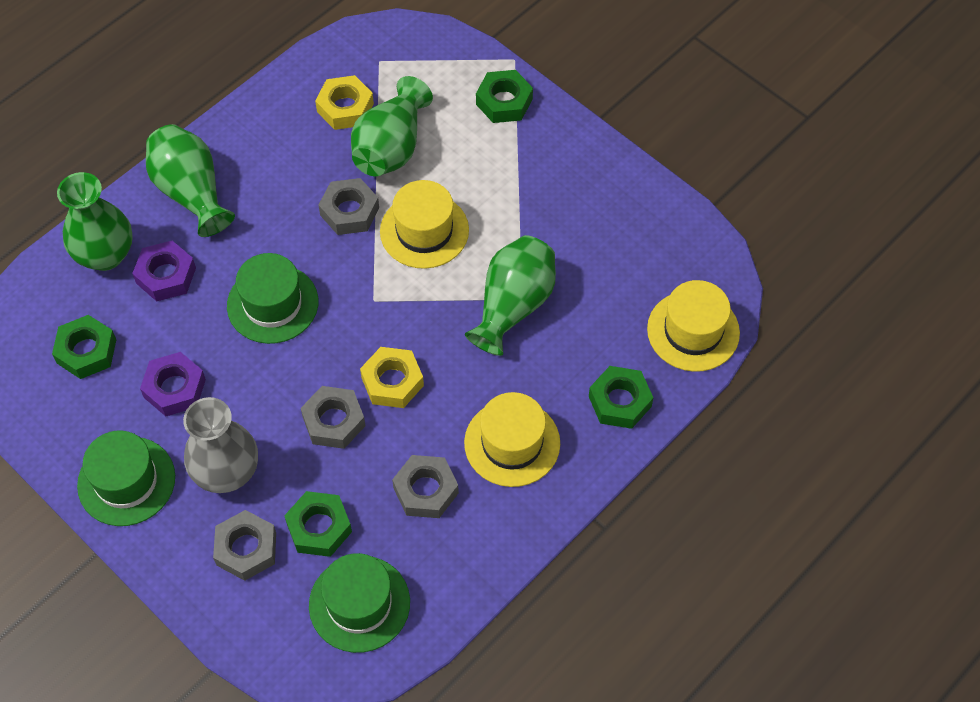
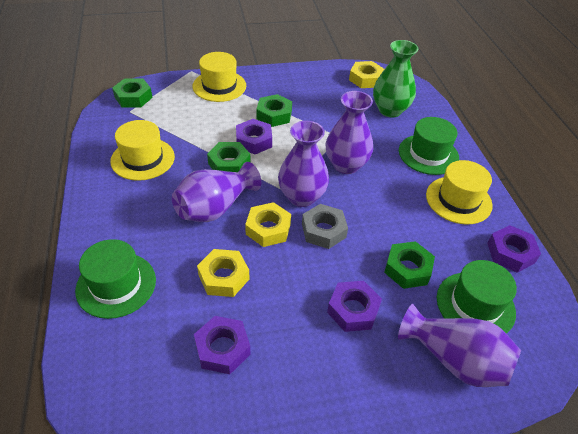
green vase: 4 -> 1
grey nut: 4 -> 1
grey vase: 1 -> 0
purple nut: 2 -> 4
purple vase: 0 -> 4
yellow nut: 2 -> 3

